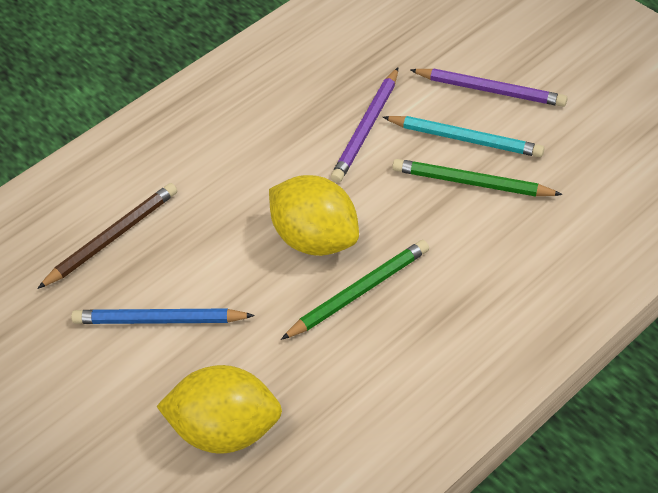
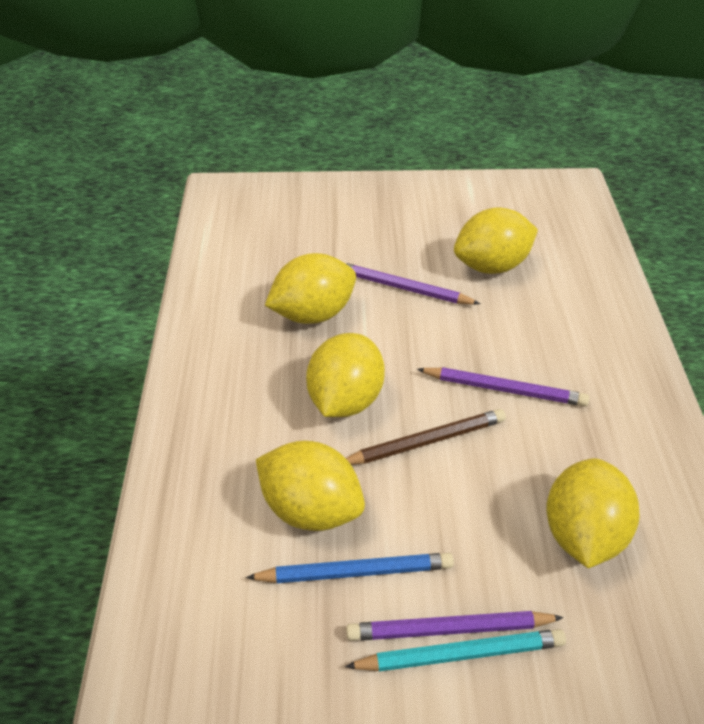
green pencil: 2 -> 0
purple pencil: 2 -> 3
yellow lemon: 2 -> 5

